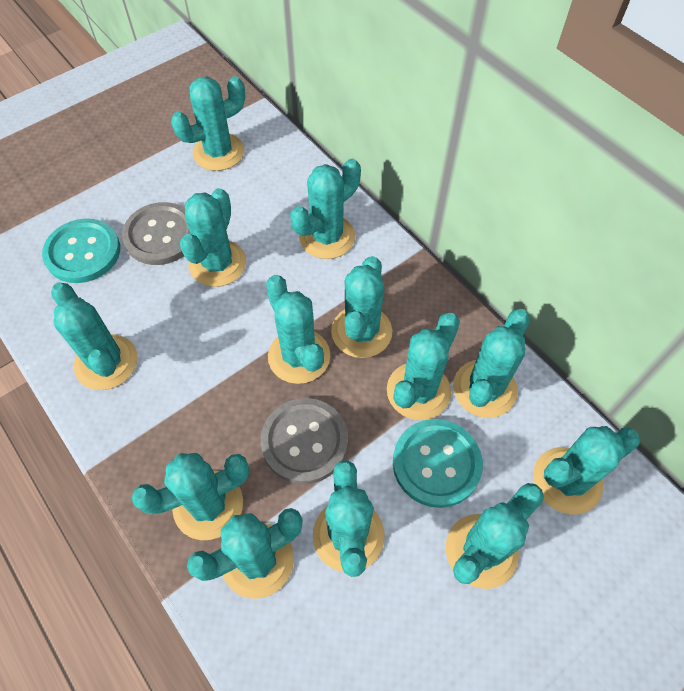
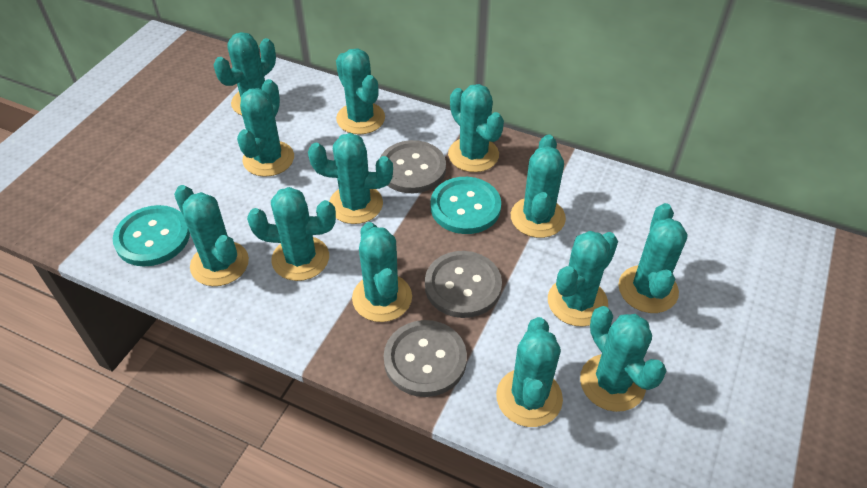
grey button: 2 -> 3

